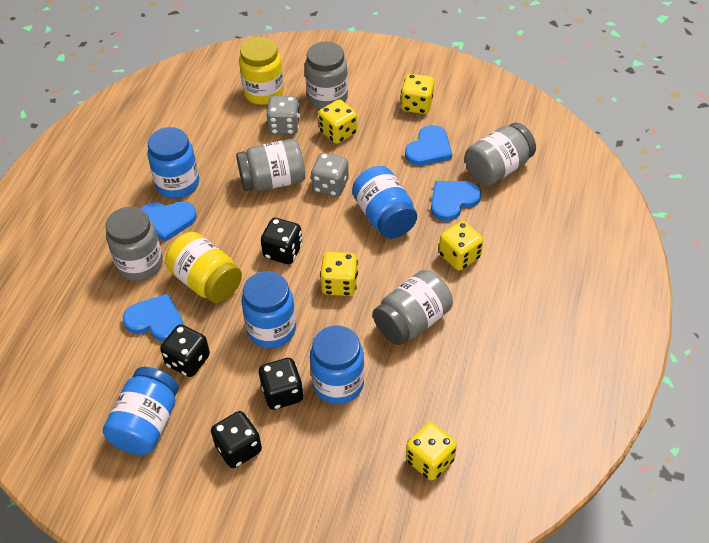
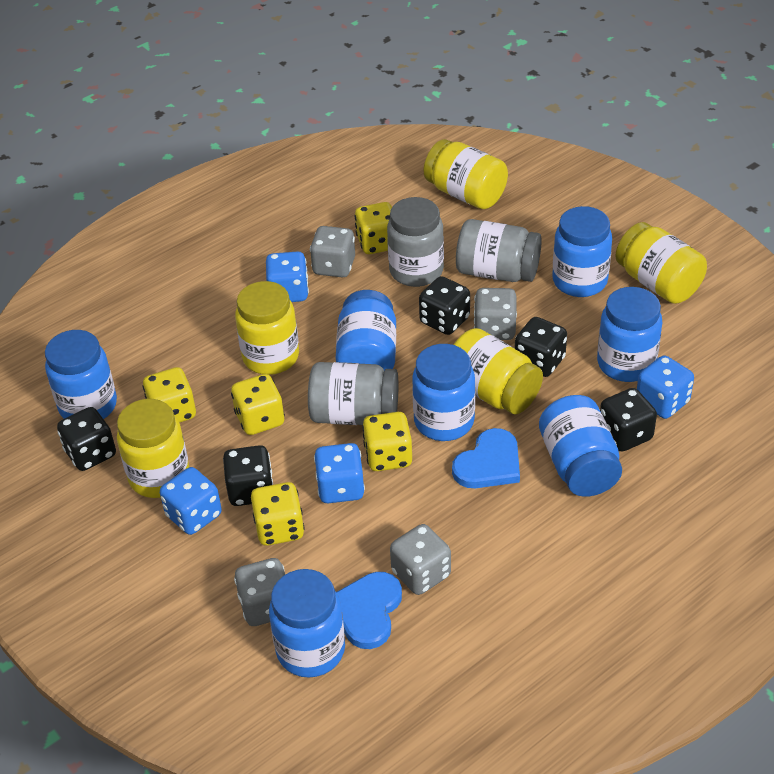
black dice: 4 -> 5
blue dice: 0 -> 4
blue heart: 4 -> 2
blue jar: 5 -> 7
grey dice: 2 -> 4
grey jar: 5 -> 3
yellow jar: 2 -> 5

